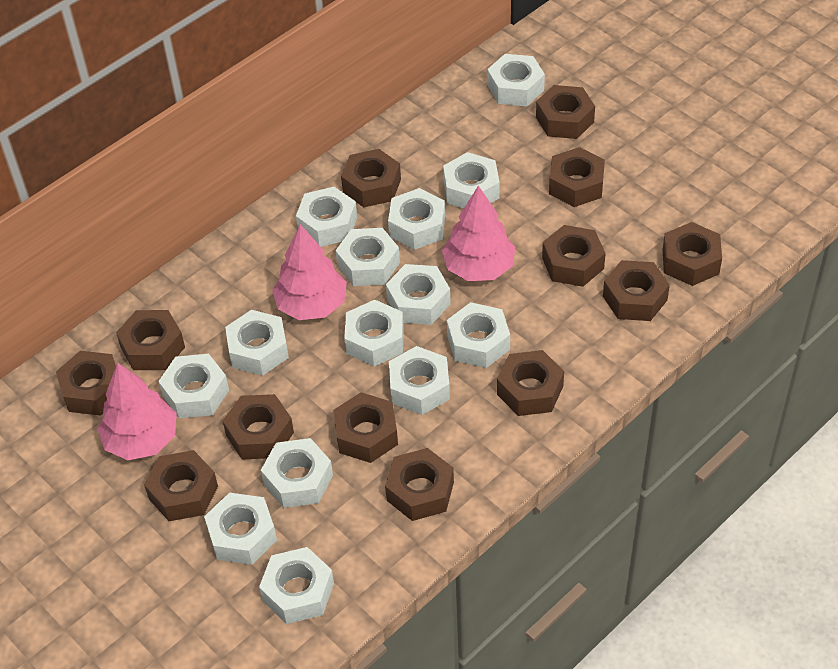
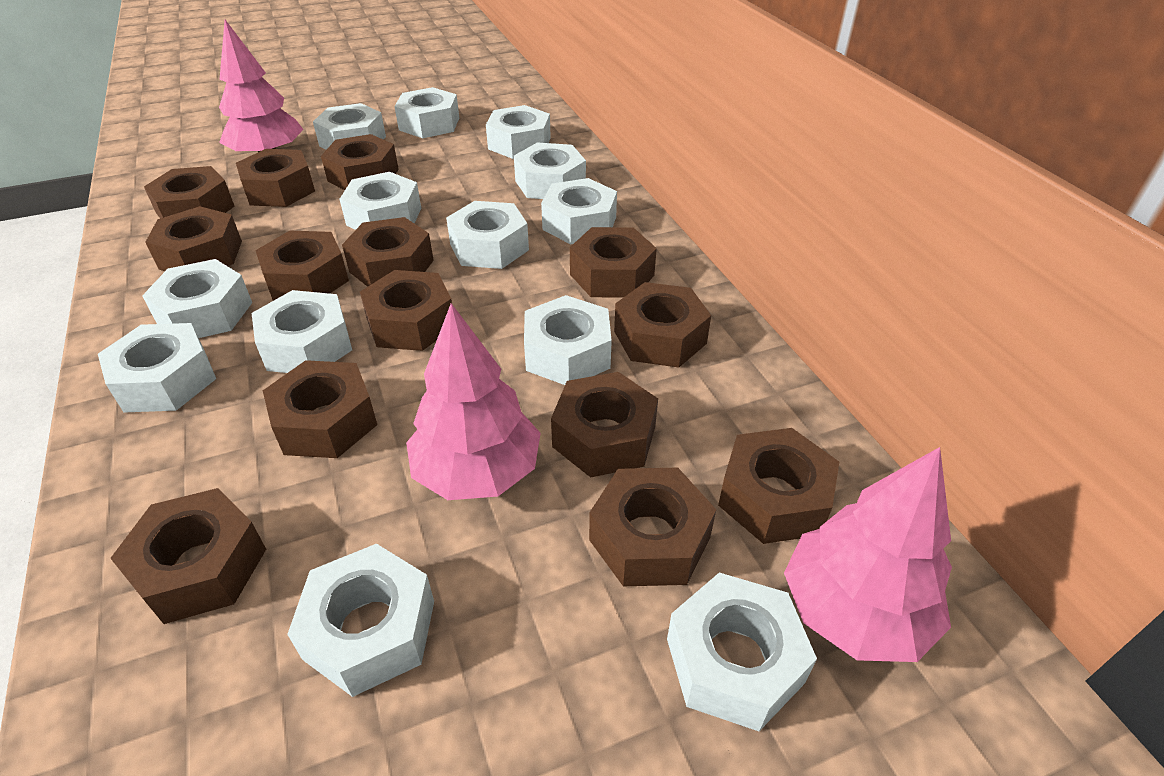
brown nut: 13 -> 14
white nut: 14 -> 13

